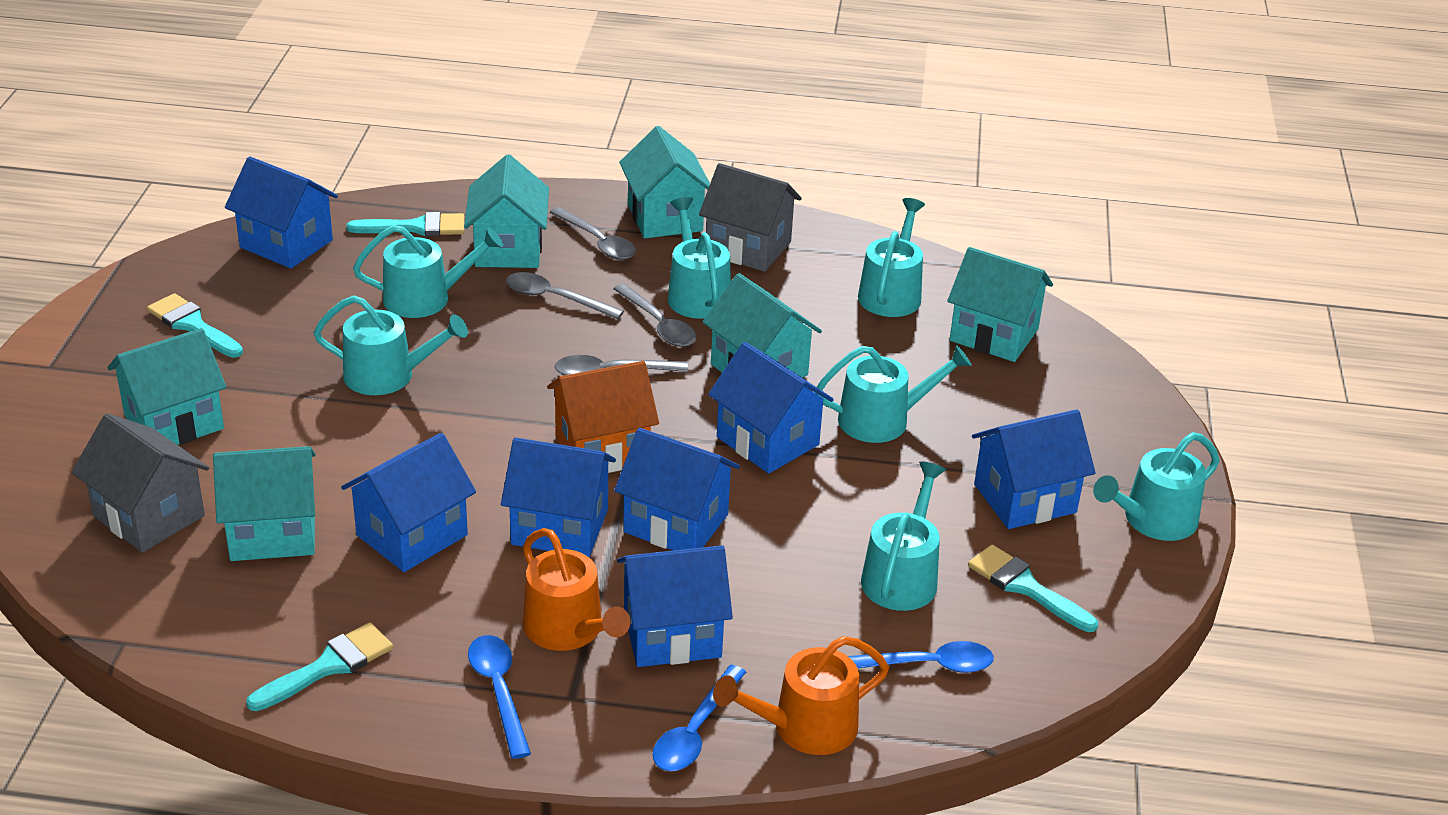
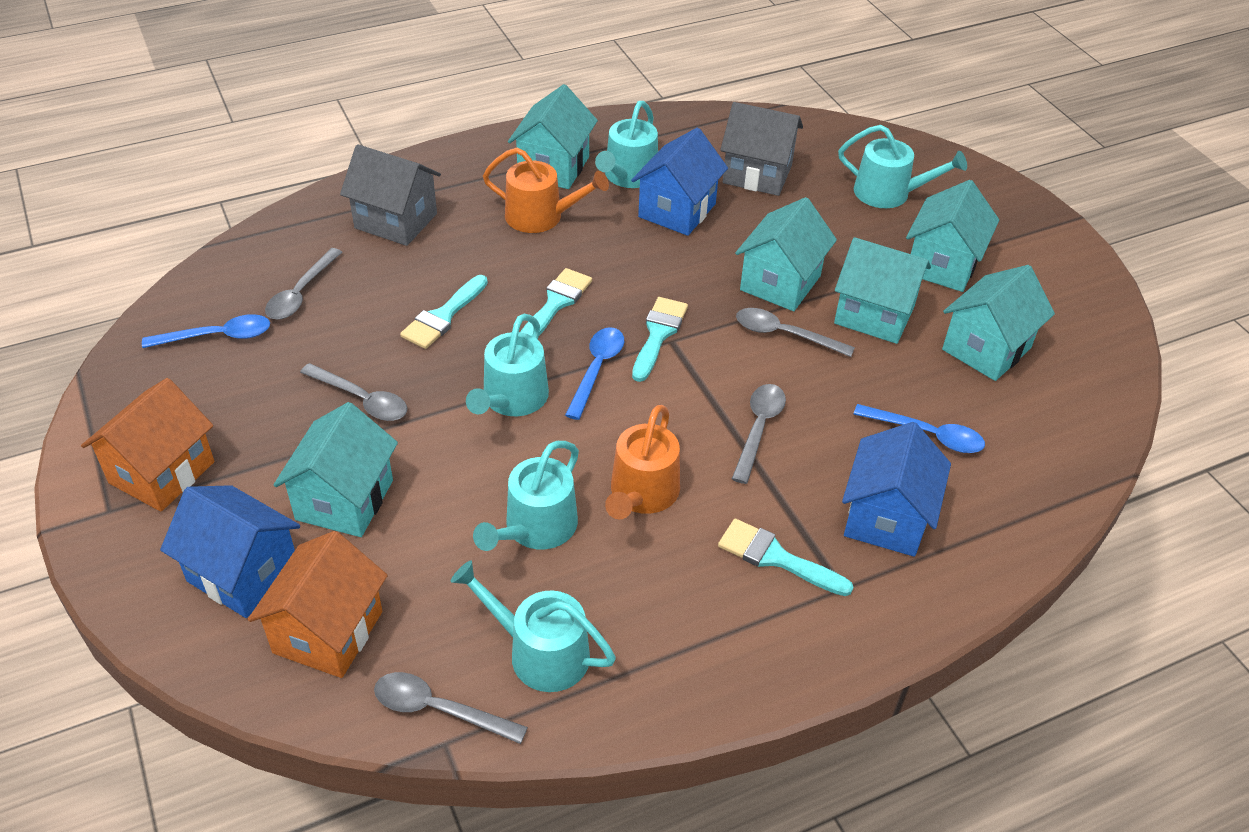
blue house: 7 -> 3
grey spoon: 4 -> 5
orange house: 1 -> 2
turquoise watering can: 7 -> 5

